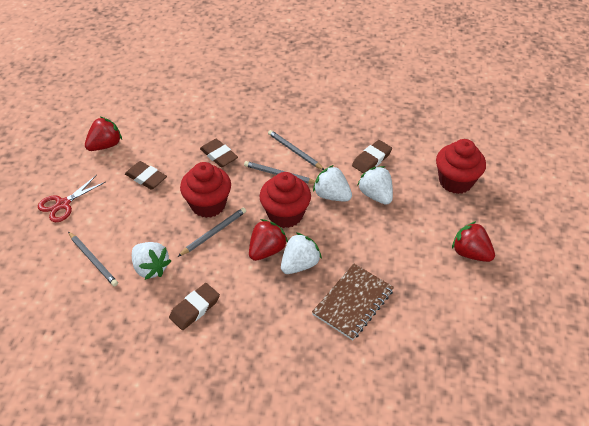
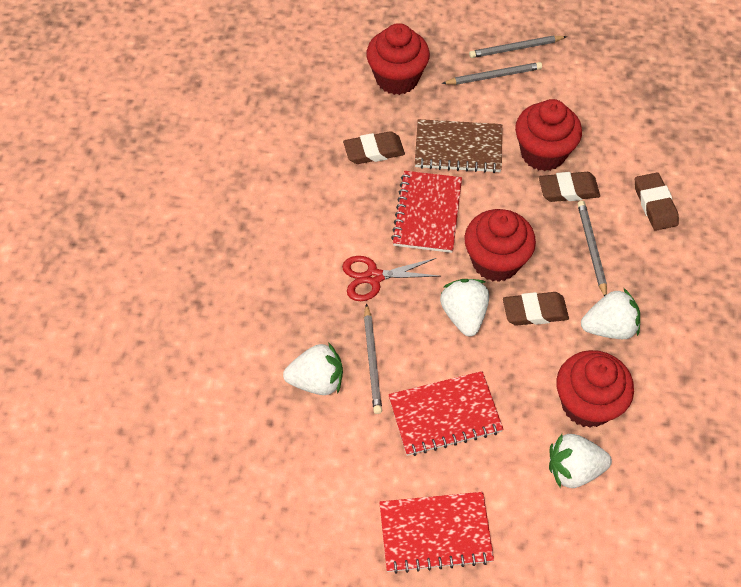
red cupcake: 3 -> 4
red notebook: 0 -> 3
red strawberry: 3 -> 0

